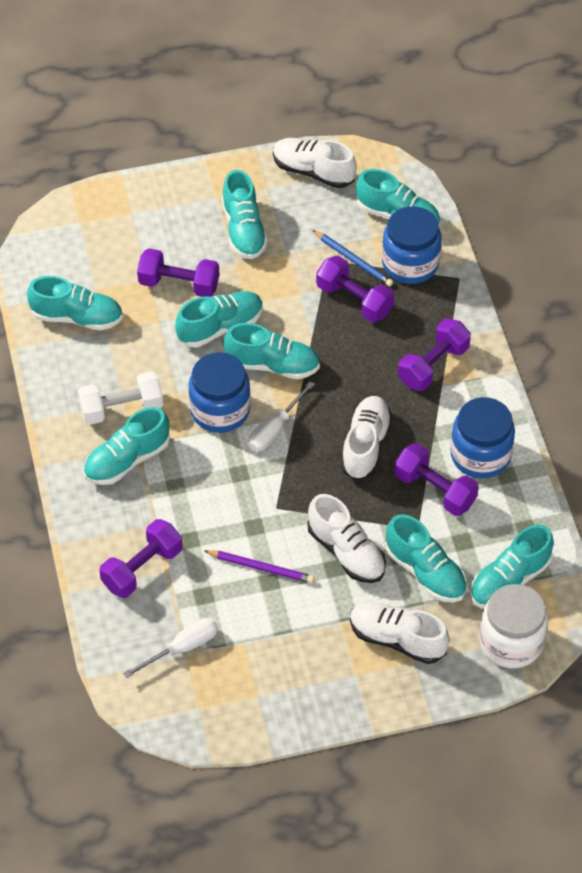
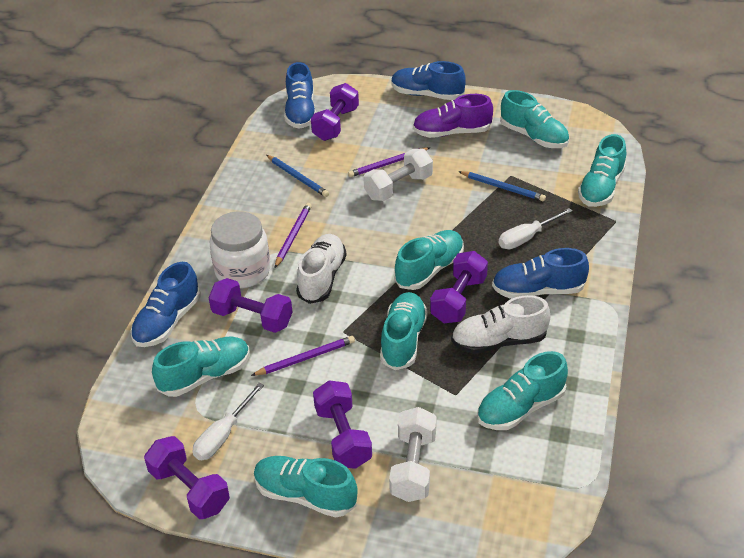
blue jar: 3 -> 0
blue pencil: 1 -> 2
blue shoe: 0 -> 4
purple pencil: 1 -> 3
purple shoe: 0 -> 1
turquoise shoe: 8 -> 7
white dumbbell: 1 -> 2
white shoe: 4 -> 2

